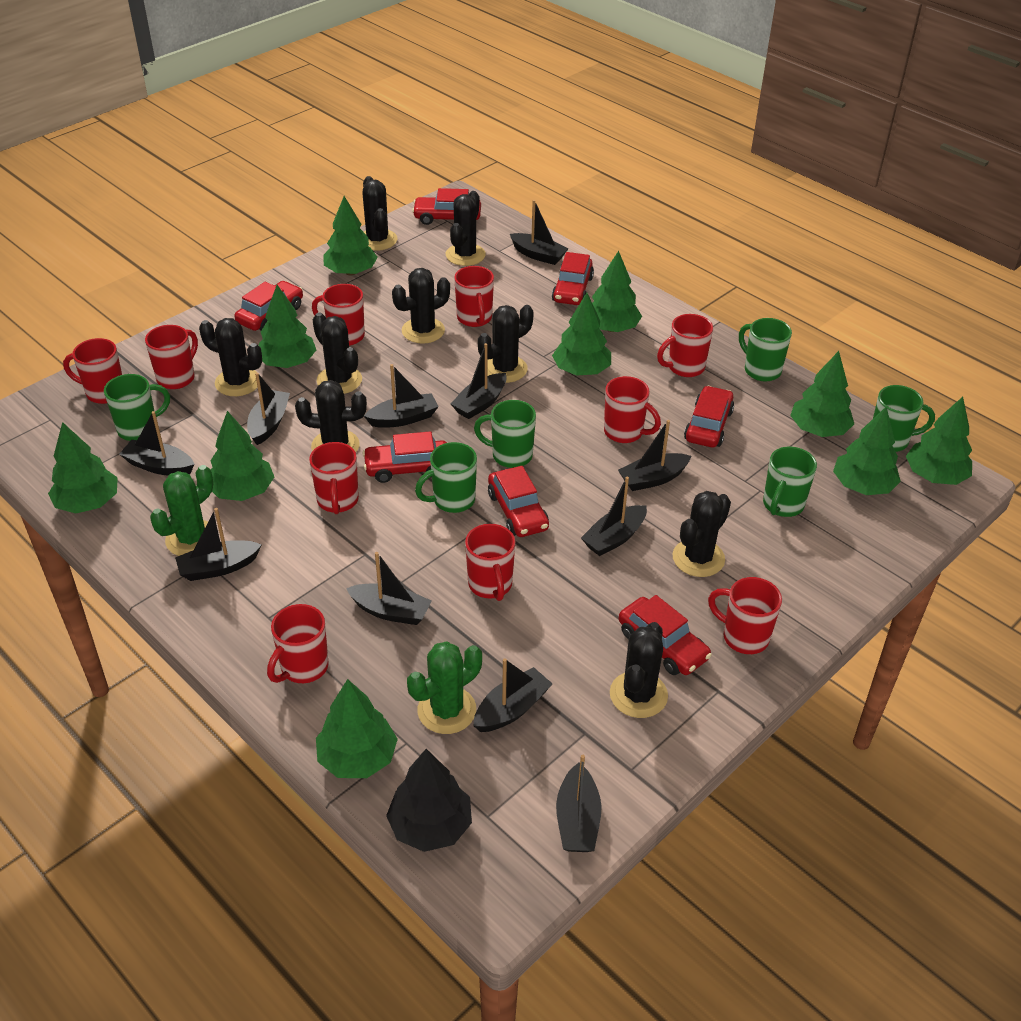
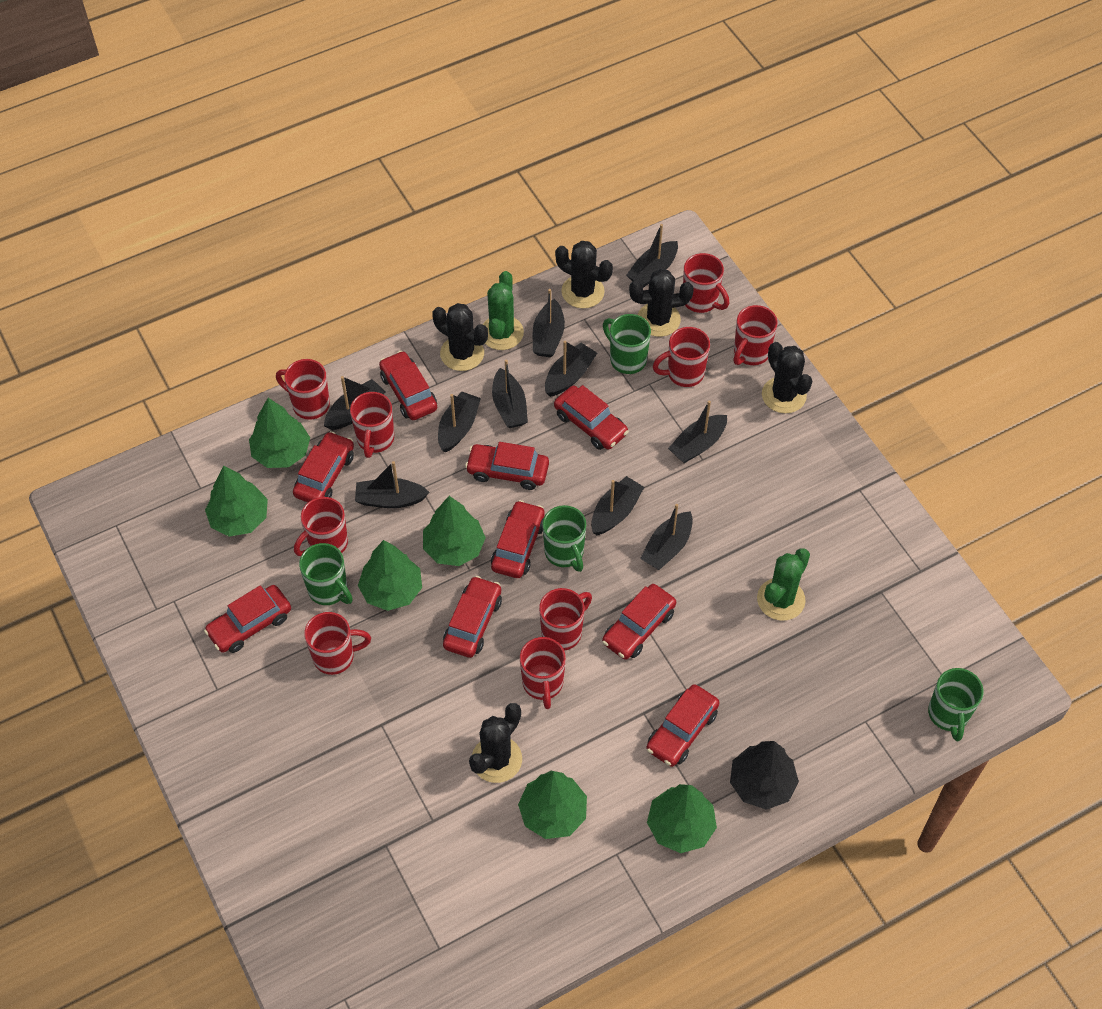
black boat: 11 -> 10
black cactus: 9 -> 5
green mug: 6 -> 4
green tree: 10 -> 6
red car: 7 -> 9
red mug: 10 -> 9

